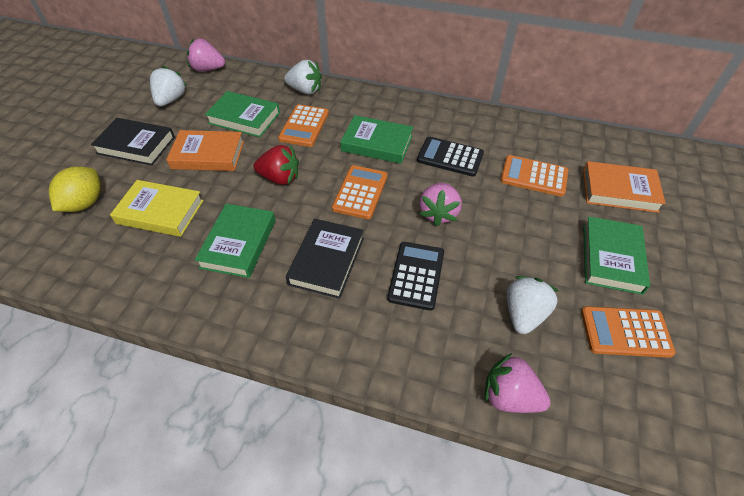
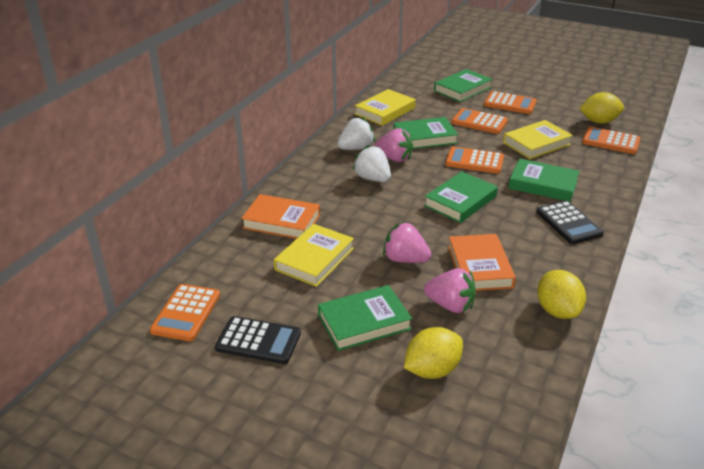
black book: 2 -> 0
green book: 4 -> 5
orange calculator: 4 -> 5
red strawberry: 1 -> 0
white strawberry: 3 -> 2
yellow book: 1 -> 3
yellow lemon: 1 -> 3

